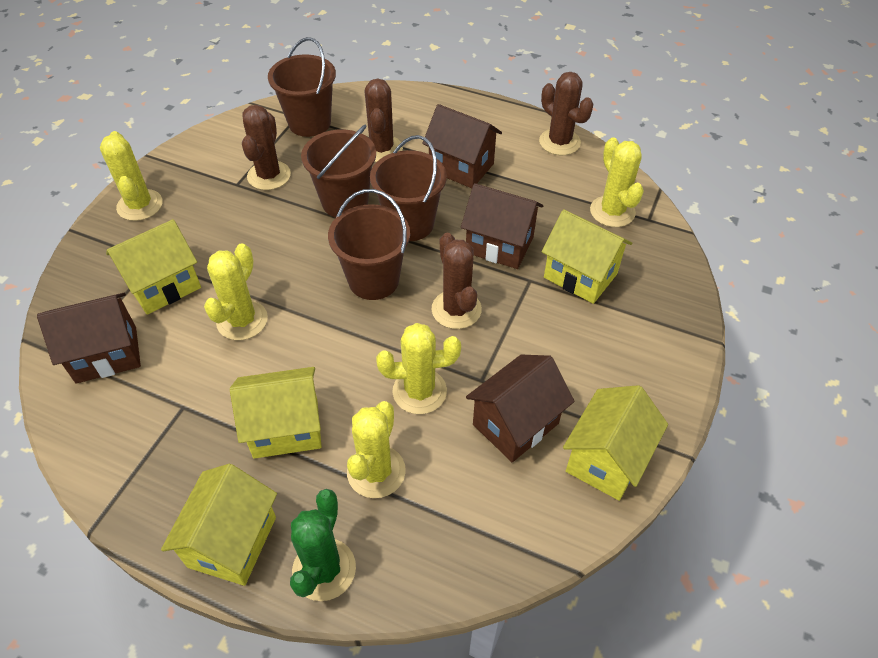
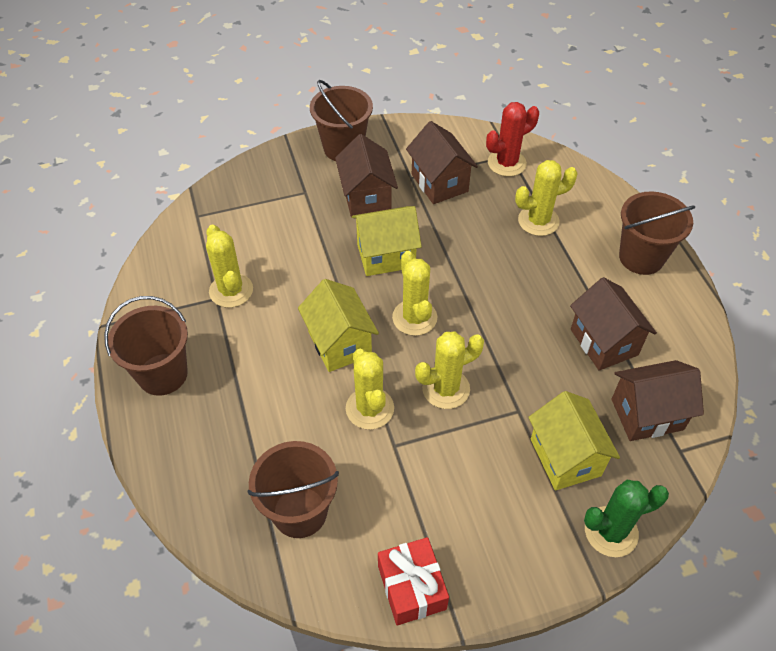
brown cactus: 4 -> 0
red cactus: 0 -> 1
red gift: 0 -> 1
yellow house: 5 -> 3

